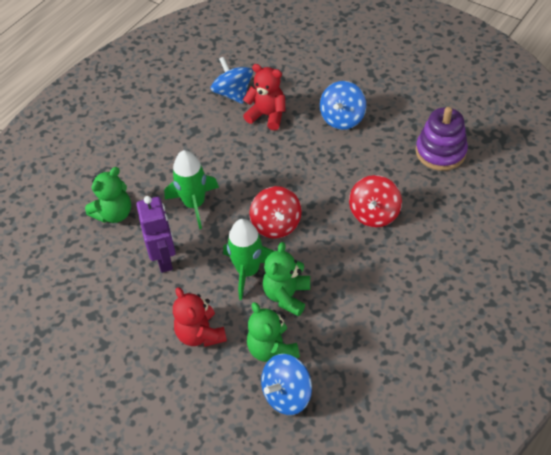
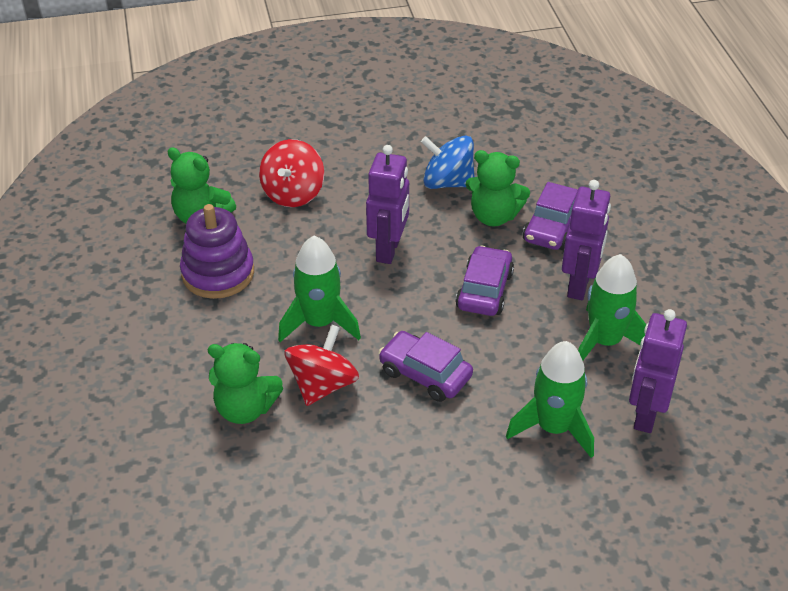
blue spinning top: 3 -> 1
green rocket: 2 -> 3
purple car: 0 -> 3
purple robot: 1 -> 3
red teddy bear: 2 -> 0

